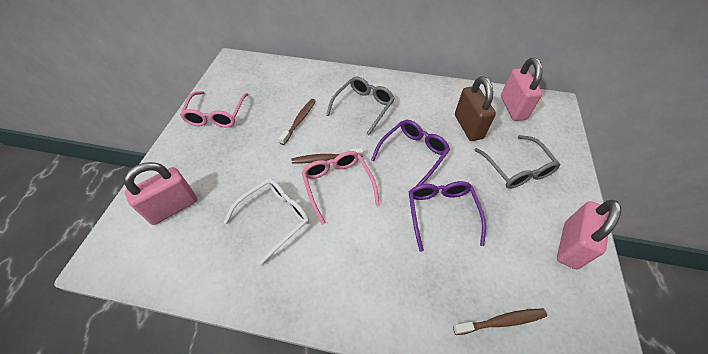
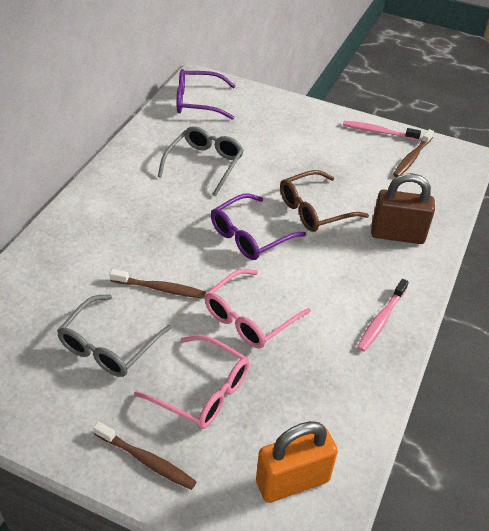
brown glasses: 0 -> 1
orange padlock: 0 -> 1
pink padlock: 3 -> 0
pink toothbrush: 0 -> 2
white glasses: 1 -> 0

